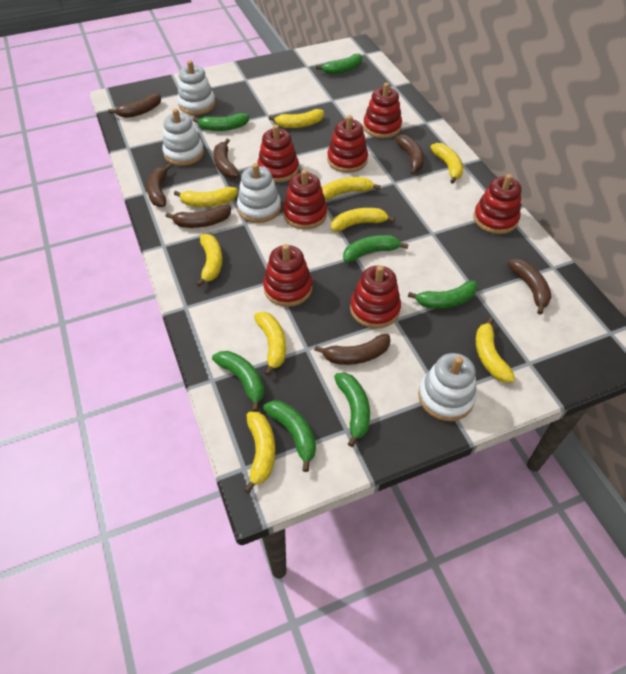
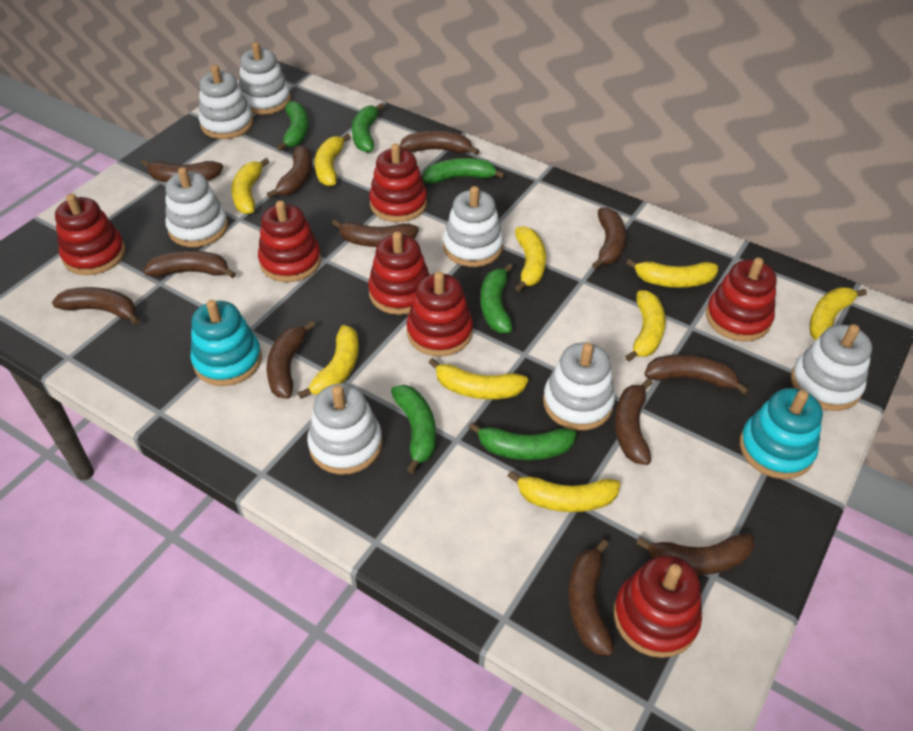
brown banana: 7 -> 12
green banana: 7 -> 6
turquoise stacking toy: 0 -> 2
white stacking toy: 4 -> 7

